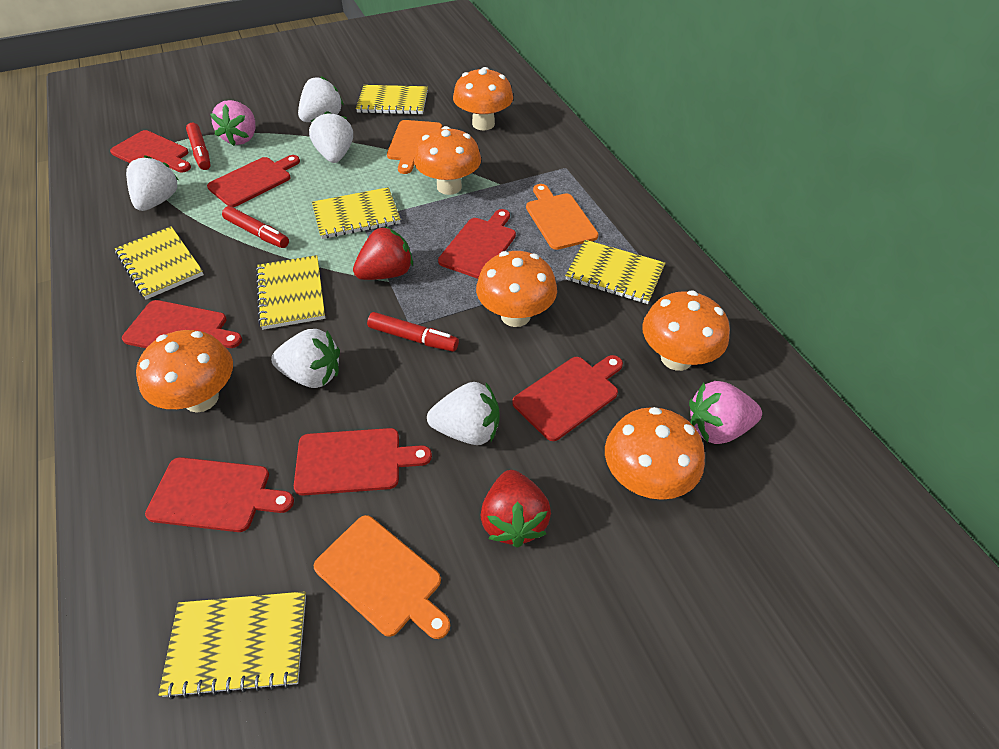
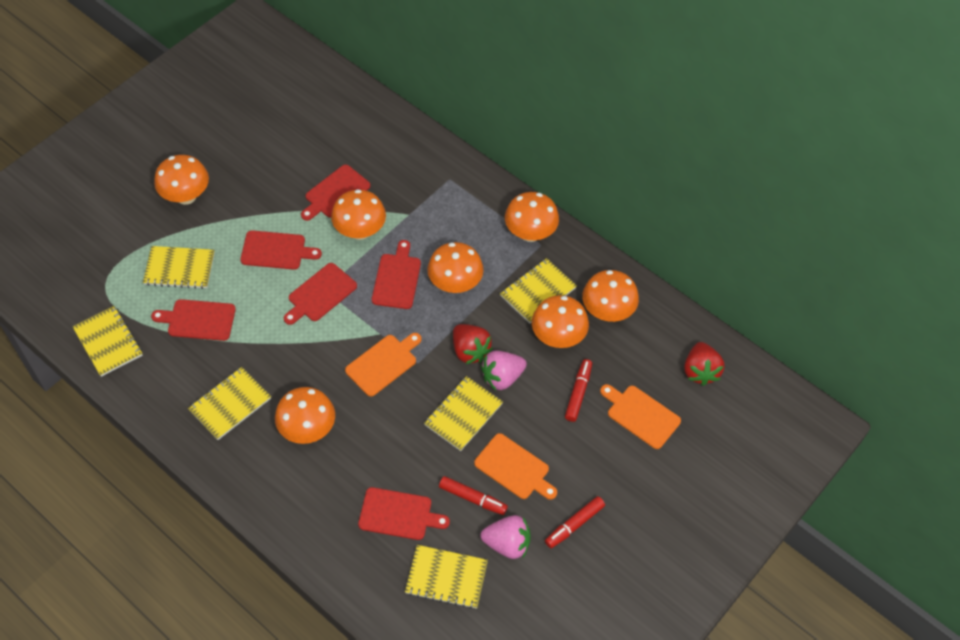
orange mushroom: 6 -> 7
red cutting board: 7 -> 6
white strawberry: 5 -> 0

